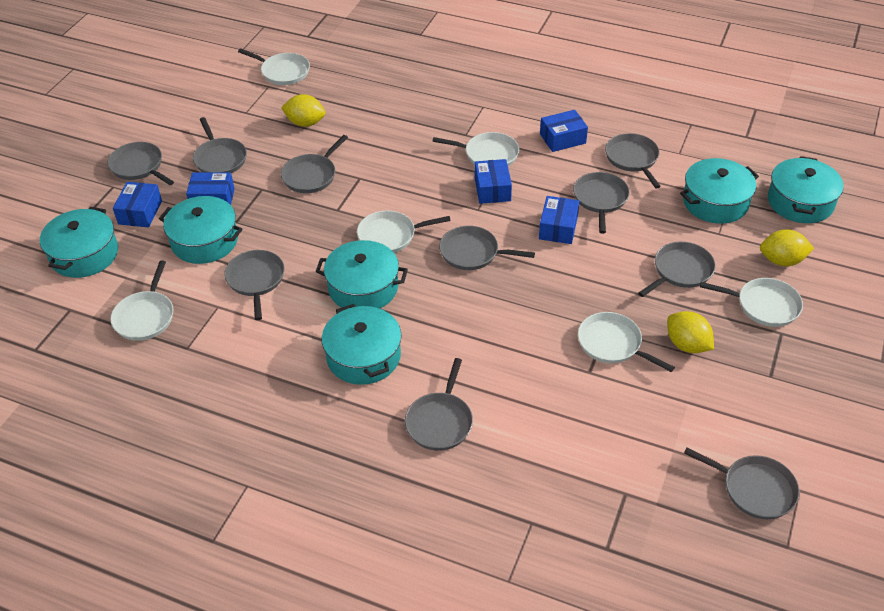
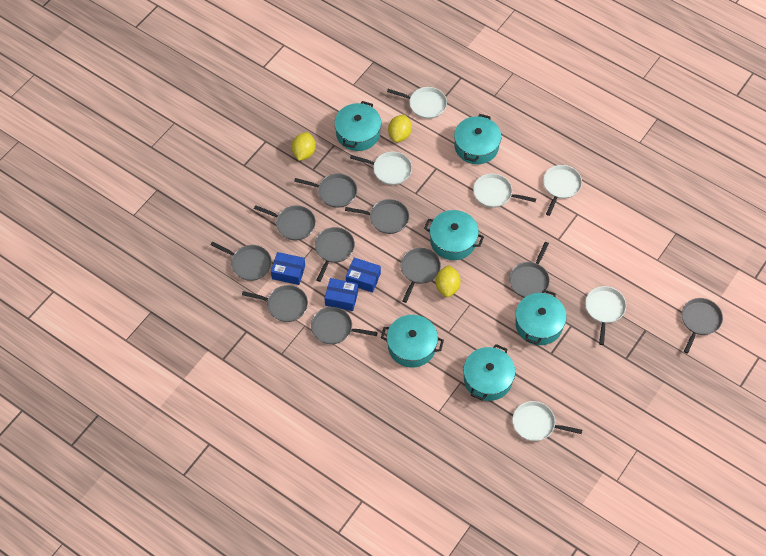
blue box: 5 -> 3

